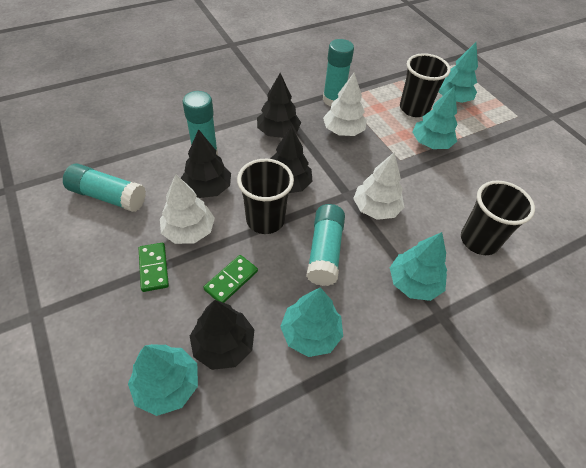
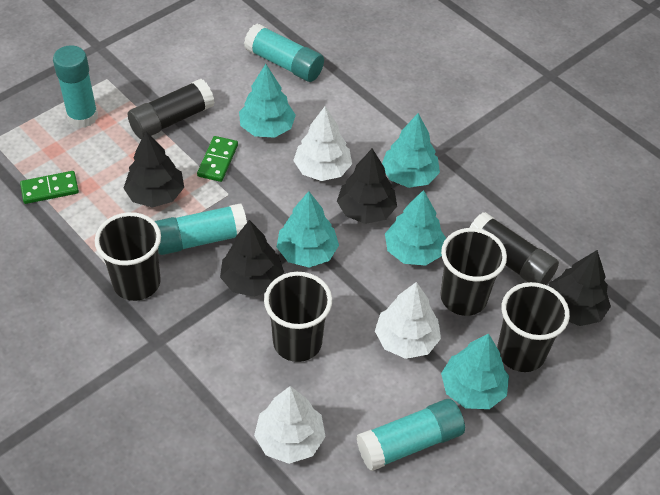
black cup: 3 -> 4
black glue stick: 0 -> 2

